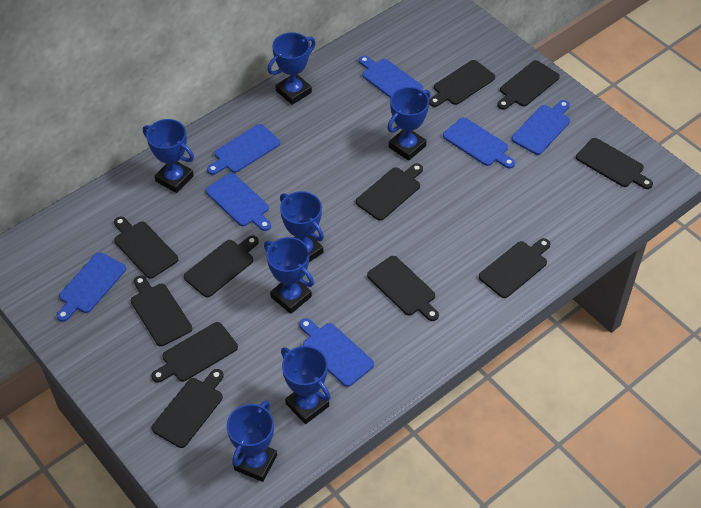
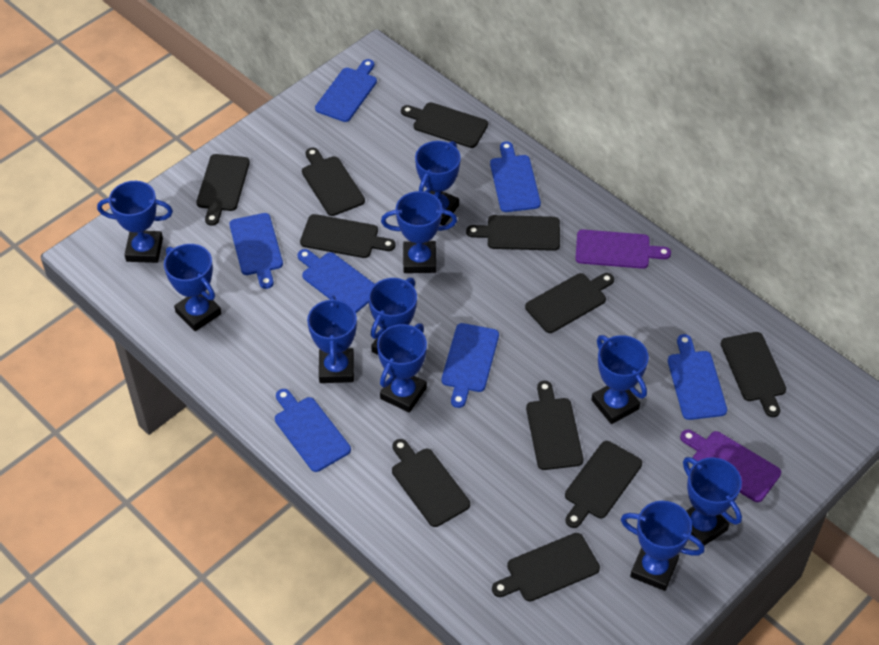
blue trophy: 7 -> 10
purple cutting board: 0 -> 2

